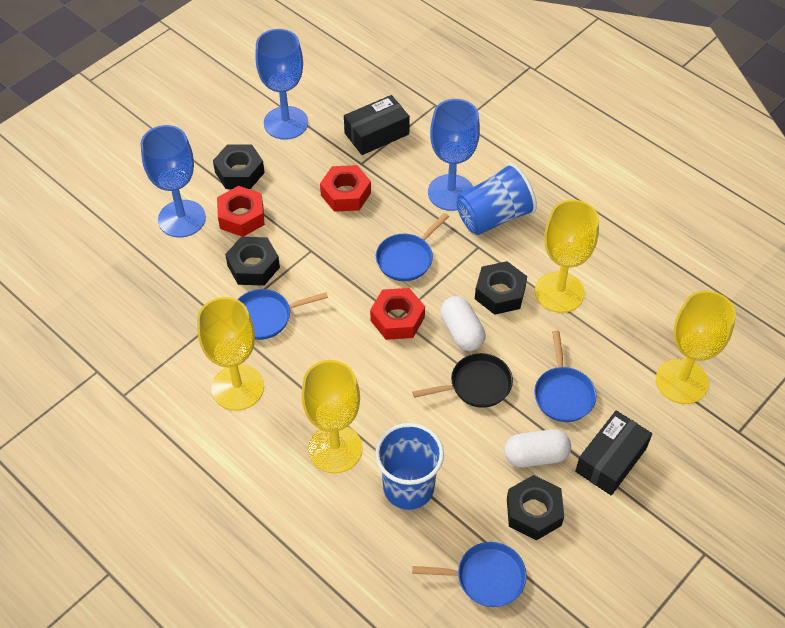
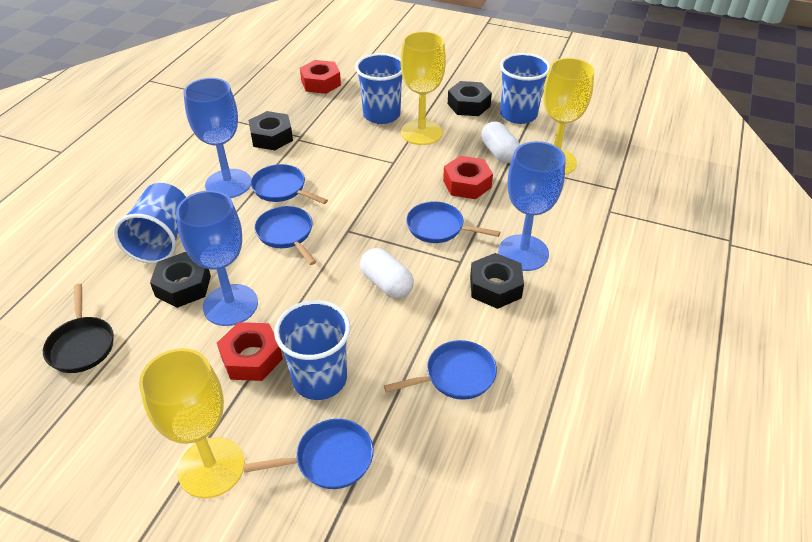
black box: 2 -> 0
blue cup: 2 -> 4
blue pan: 4 -> 5
yellow goblet: 4 -> 3

